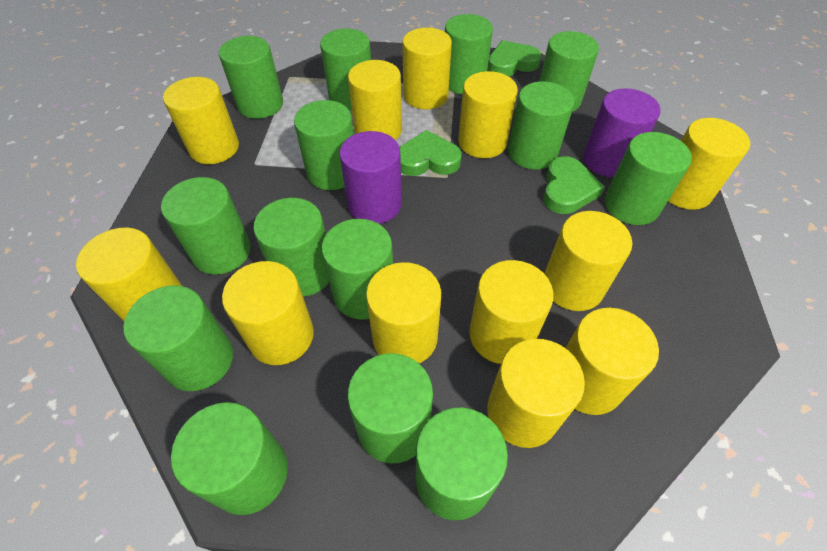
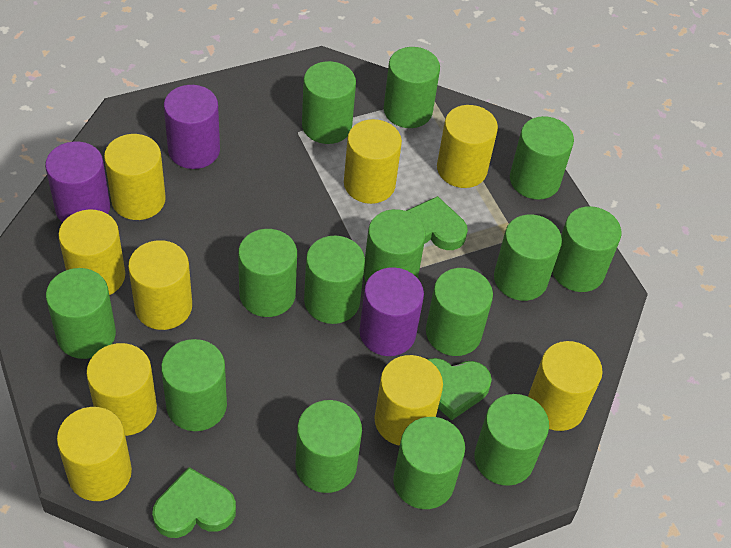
purple cylinder: 2 -> 3
yellow cylinder: 12 -> 9

